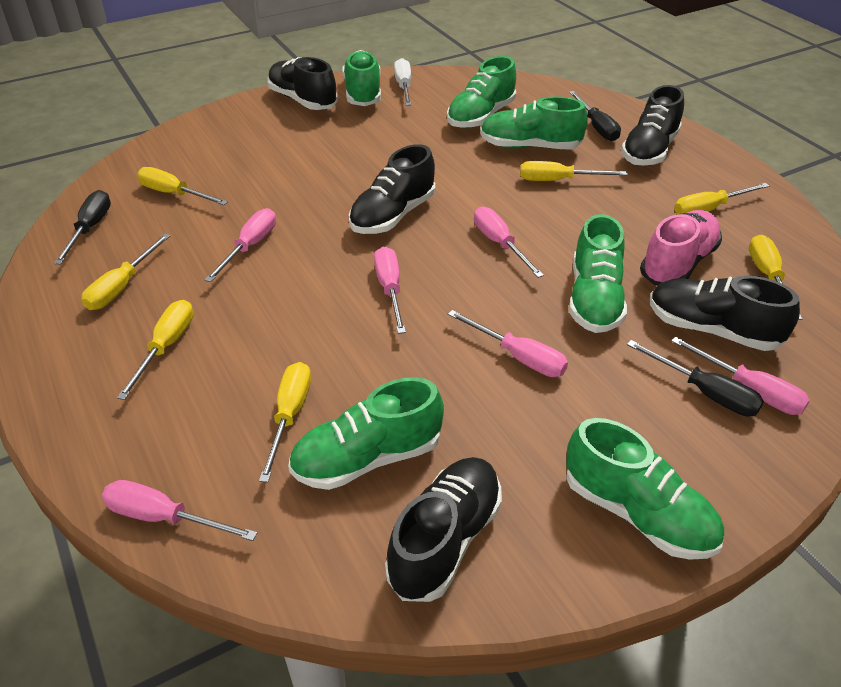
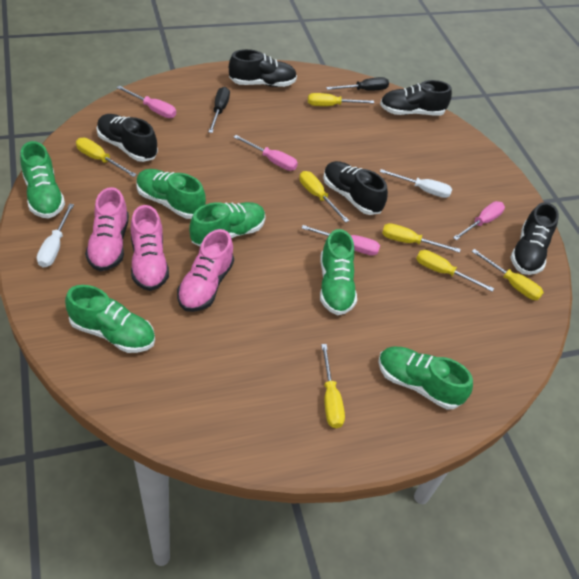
black screwdriver: 3 -> 2
pink screwdriver: 6 -> 4
pink shoe: 1 -> 3
white screwdriver: 1 -> 2

